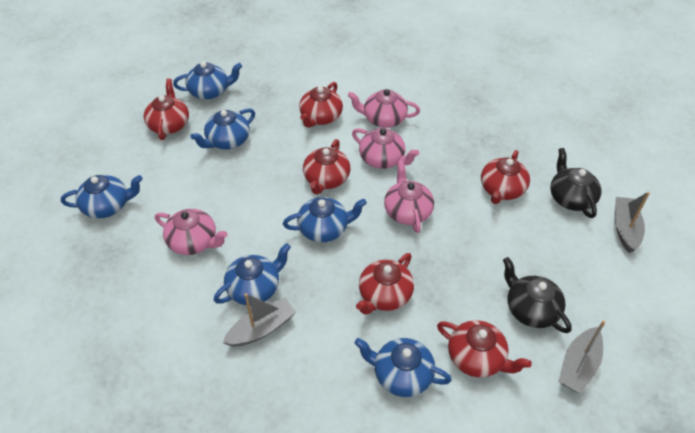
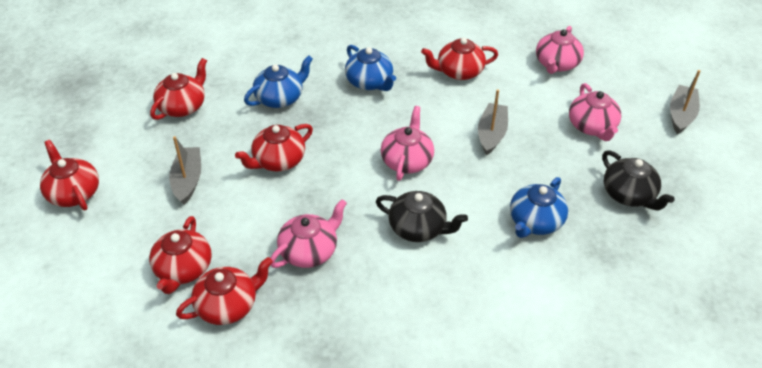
blue teapot: 6 -> 3

